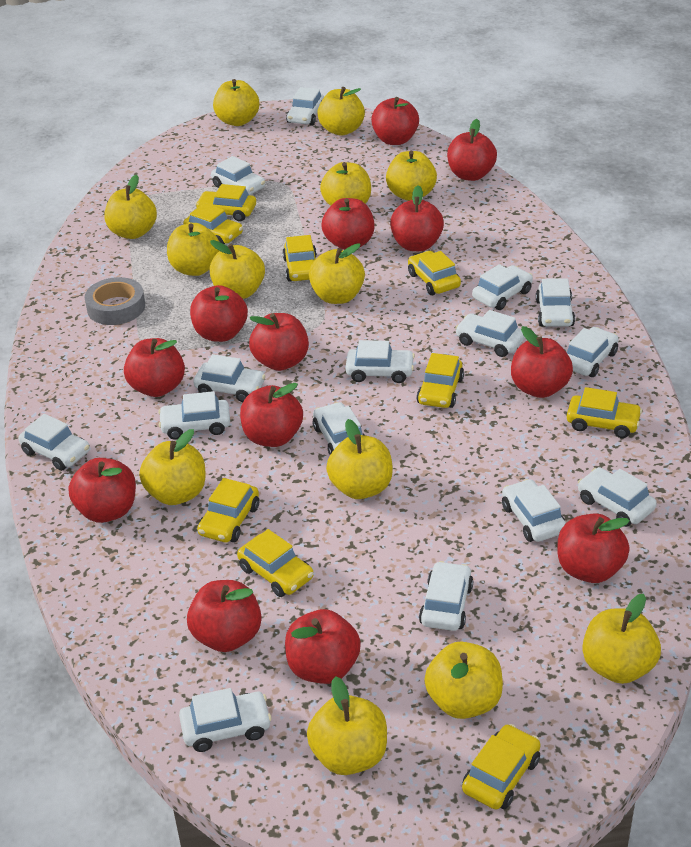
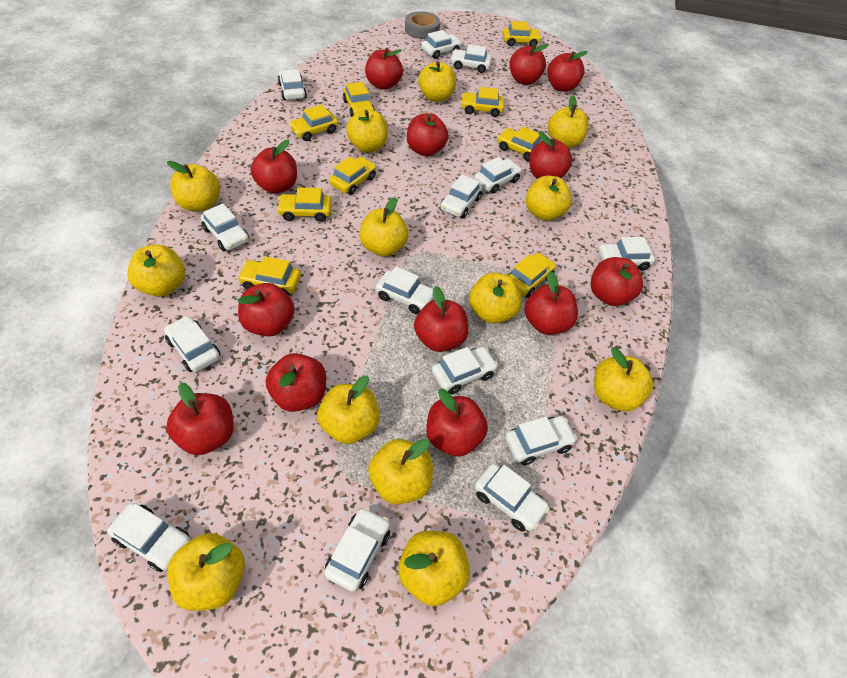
white car: 15 -> 14

